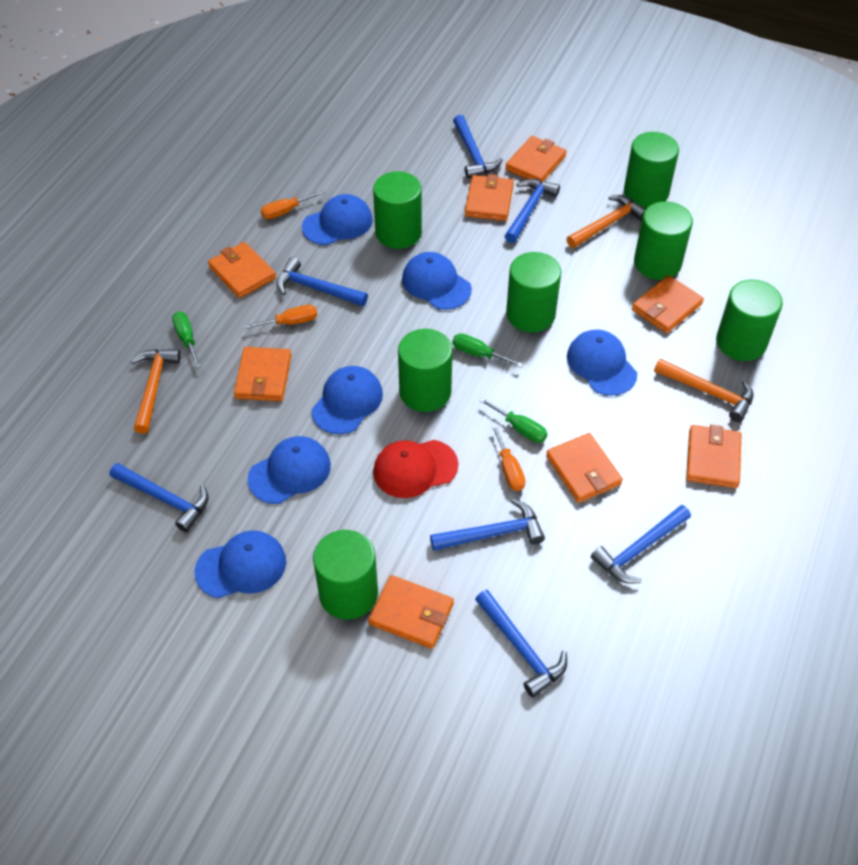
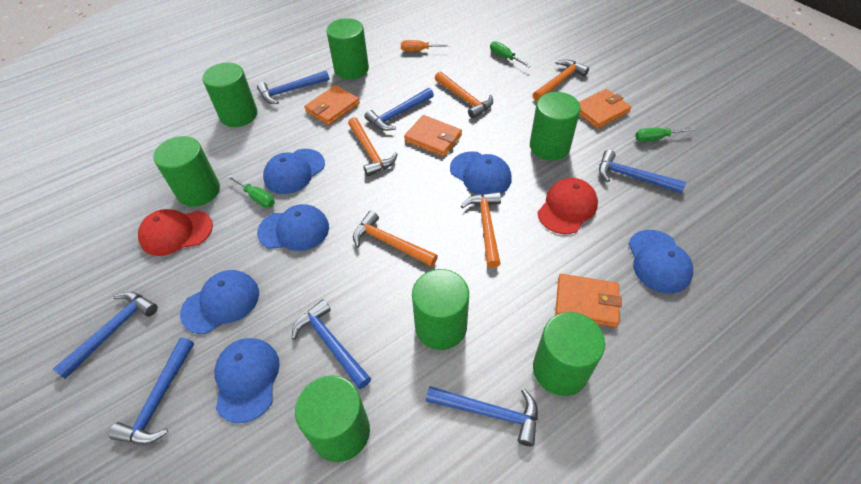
orange hammer: 3 -> 5
orange screwdriver: 3 -> 1
orange wallet: 8 -> 4
red cap: 1 -> 2

